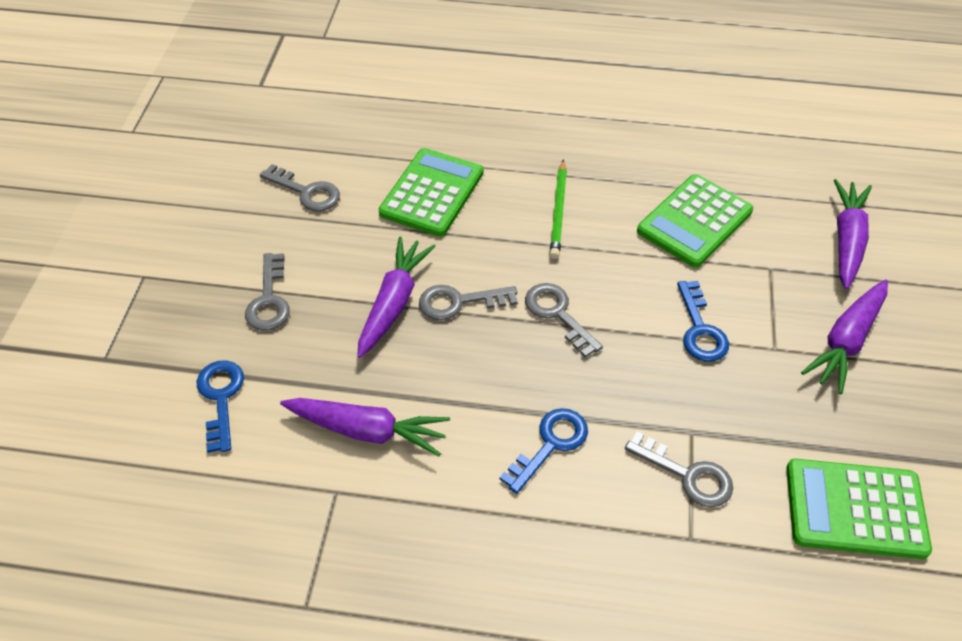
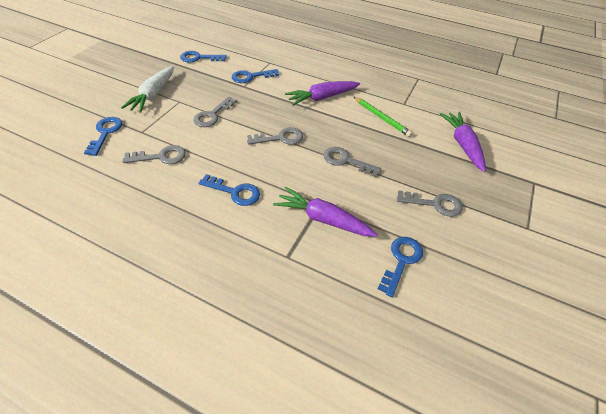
blue key: 3 -> 5
green calculator: 3 -> 0
purple carrot: 4 -> 3
white carrot: 0 -> 1

